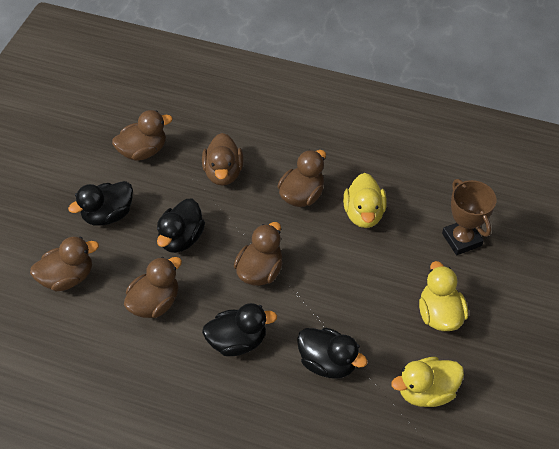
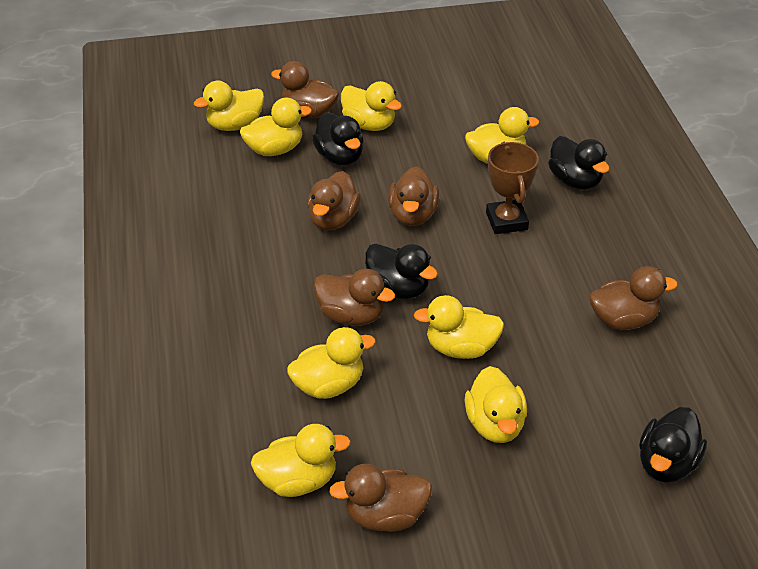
yellow duck: 3 -> 8

